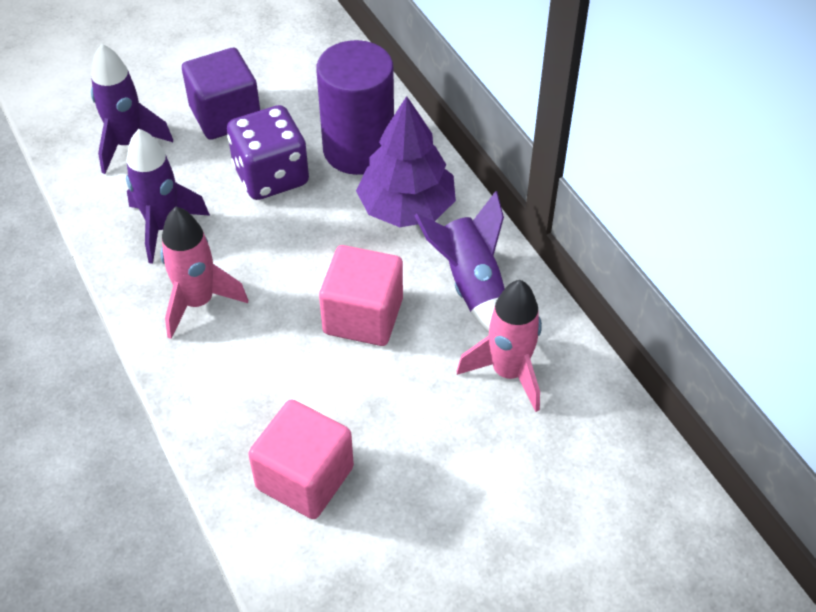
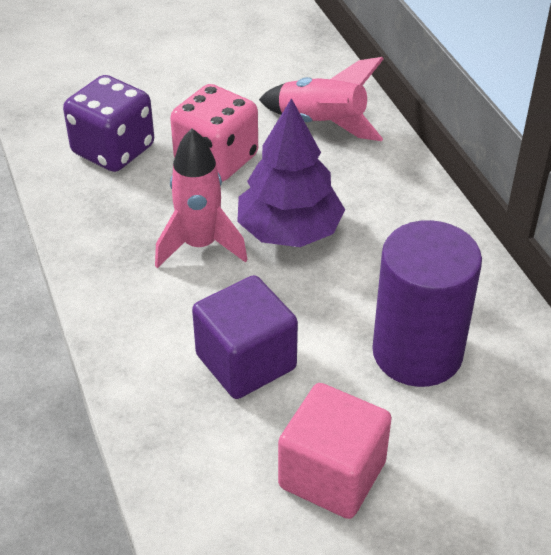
pink cube: 2 -> 1
pink dice: 0 -> 1
purple rocket: 3 -> 0

